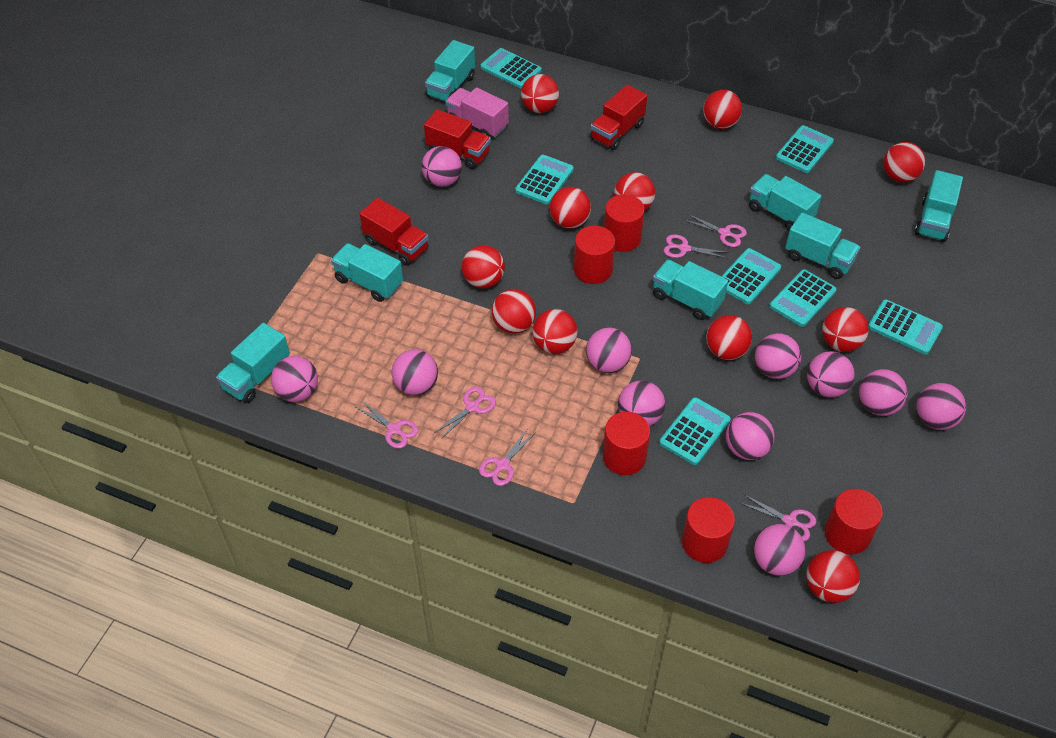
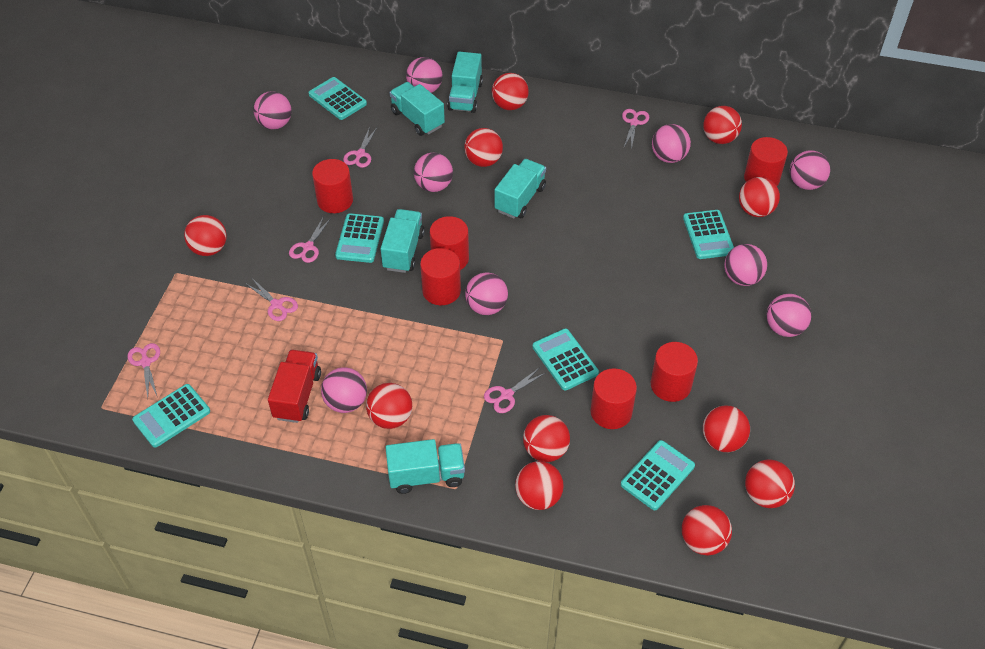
pink ball: 11 -> 9
pink truck: 1 -> 0
red cylinder: 5 -> 6
red truck: 3 -> 1
turquoise calculator: 7 -> 6
turquoise truck: 7 -> 5

